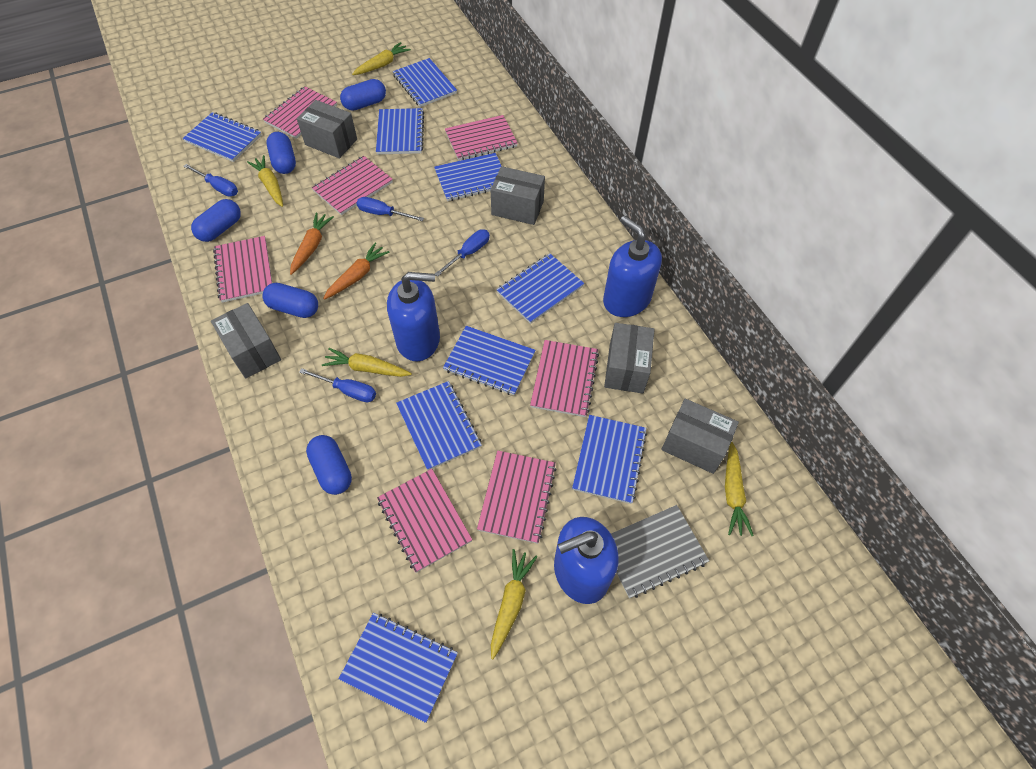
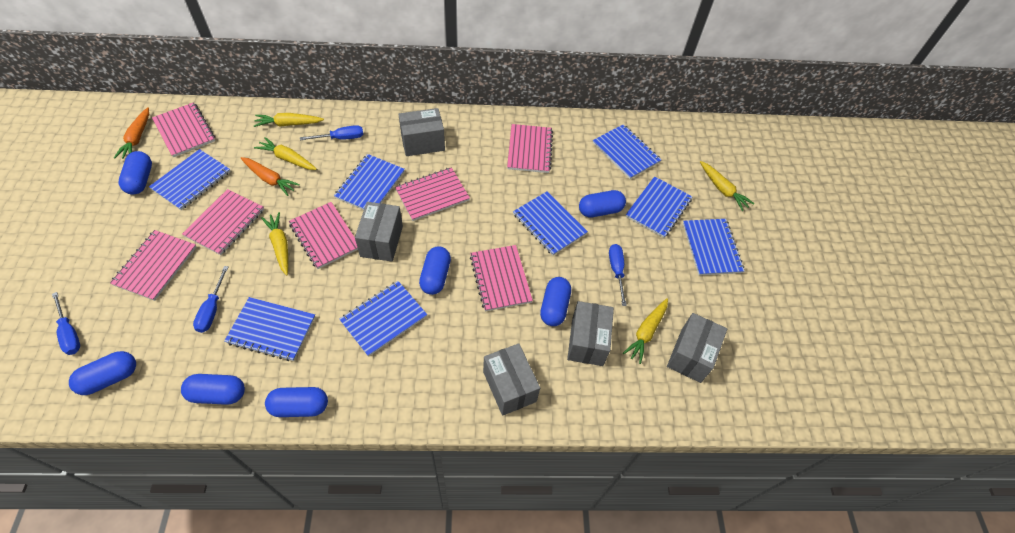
blue capsule: 5 -> 7
blue notebook: 9 -> 8
blue soap dispenser: 3 -> 0
grey notebook: 1 -> 0

